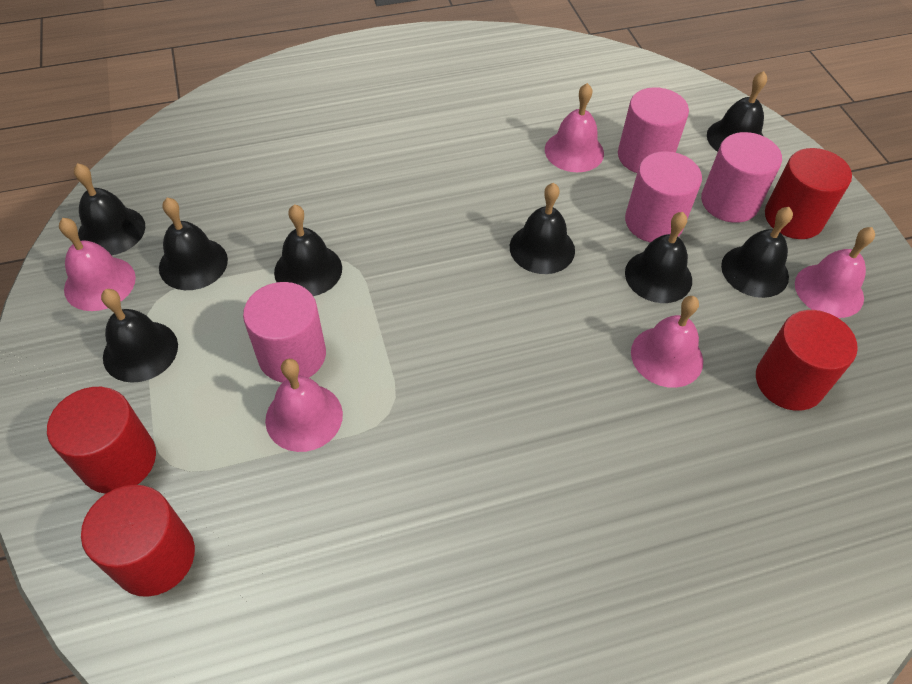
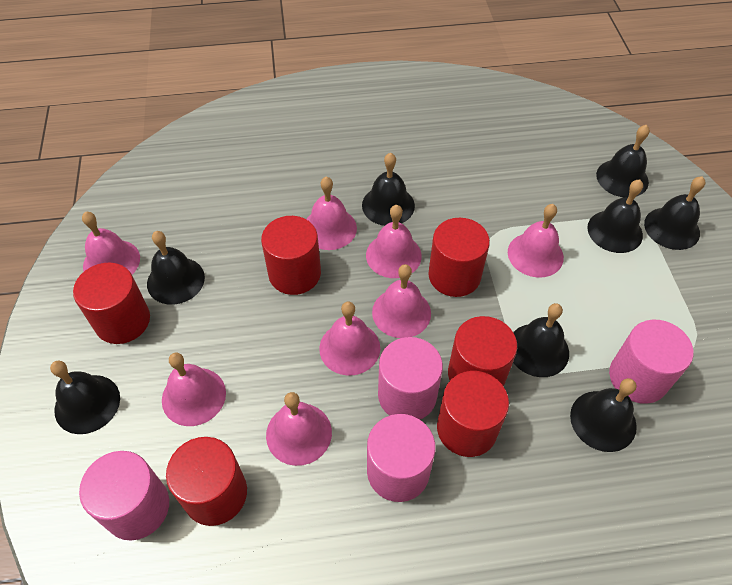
pink bell: 5 -> 8
red cylinder: 4 -> 6

